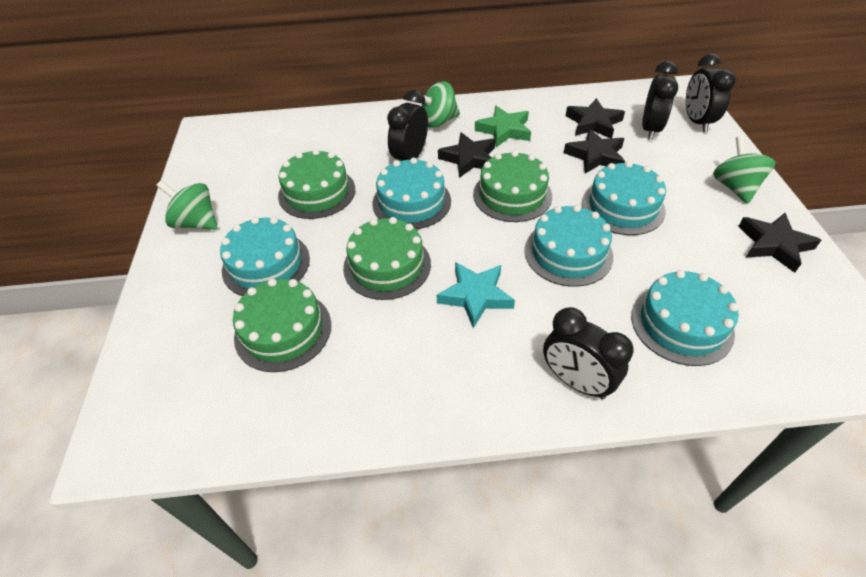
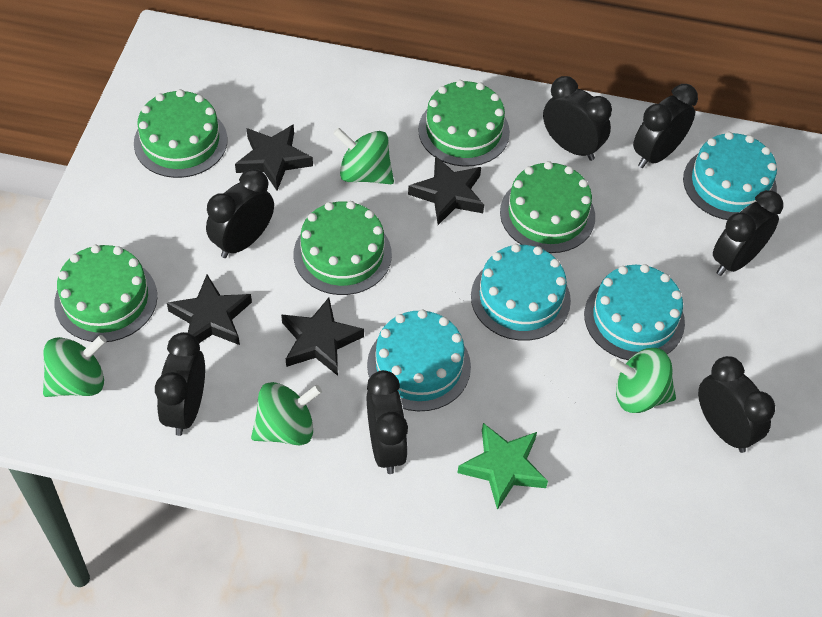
black clock: 4 -> 7
green cake: 4 -> 5
green spinning top: 3 -> 4
turquoise cake: 5 -> 4
turquoise star: 1 -> 0

